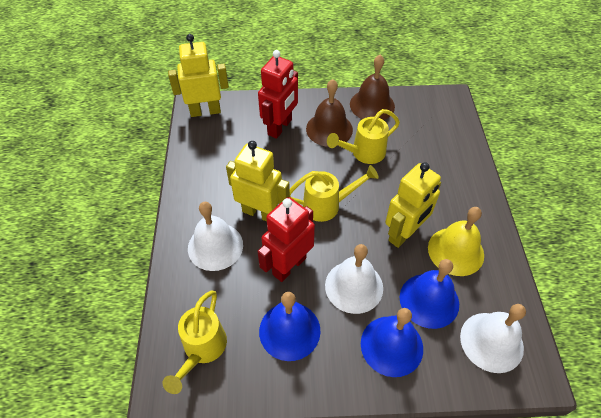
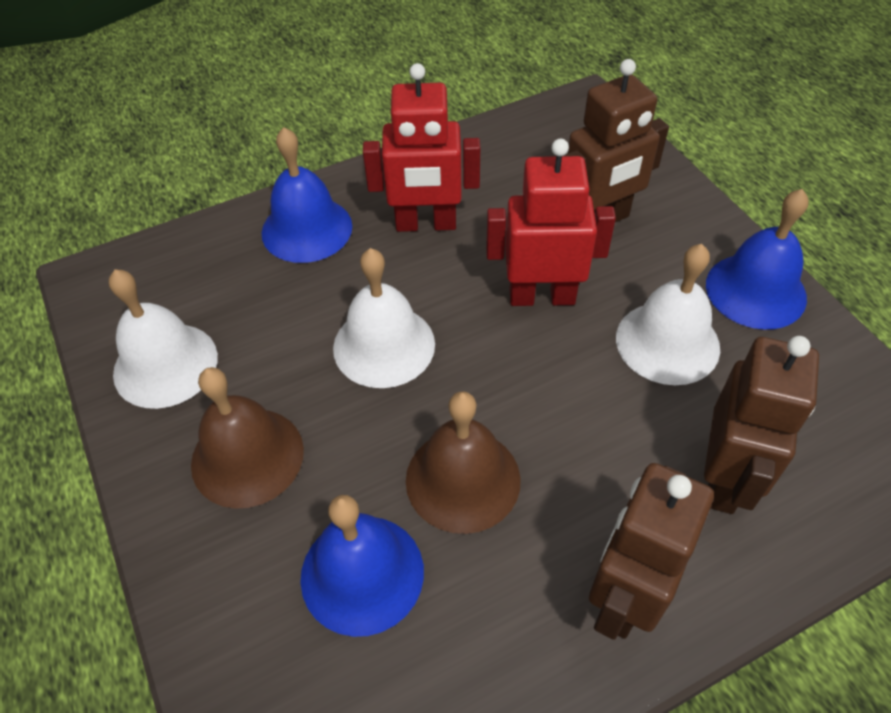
brown robot: 0 -> 3
yellow bell: 1 -> 0
yellow robot: 3 -> 0
yellow watering can: 3 -> 0

